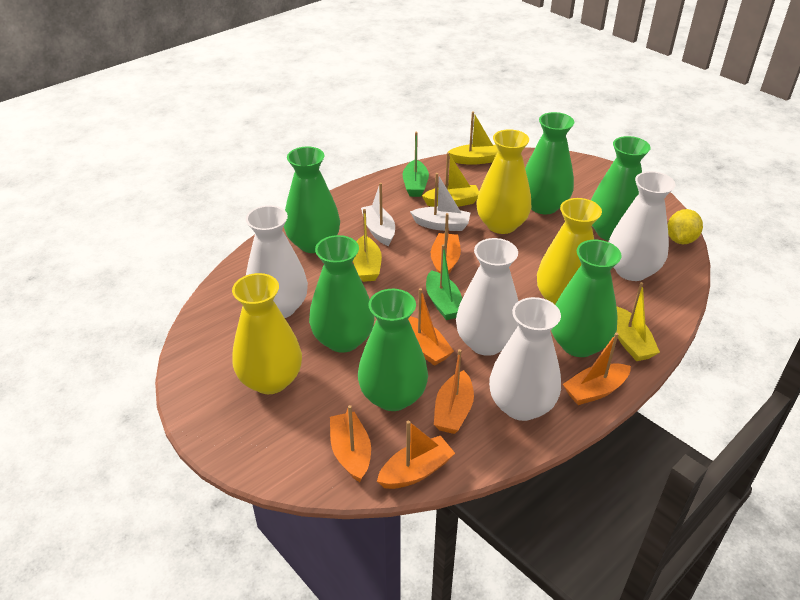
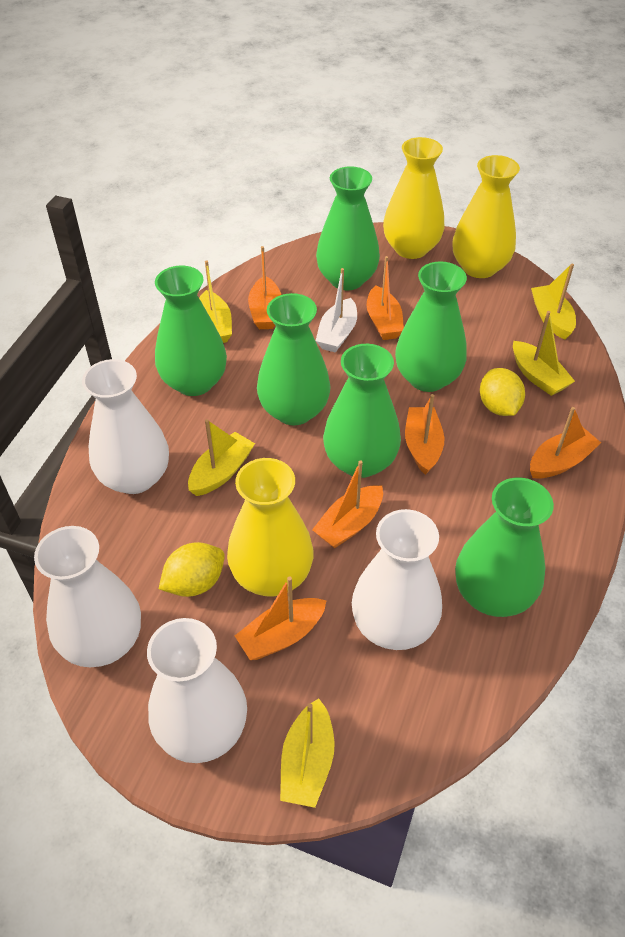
green boat: 2 -> 0
white boat: 2 -> 1
yellow boat: 4 -> 5
yellow lemon: 1 -> 2

